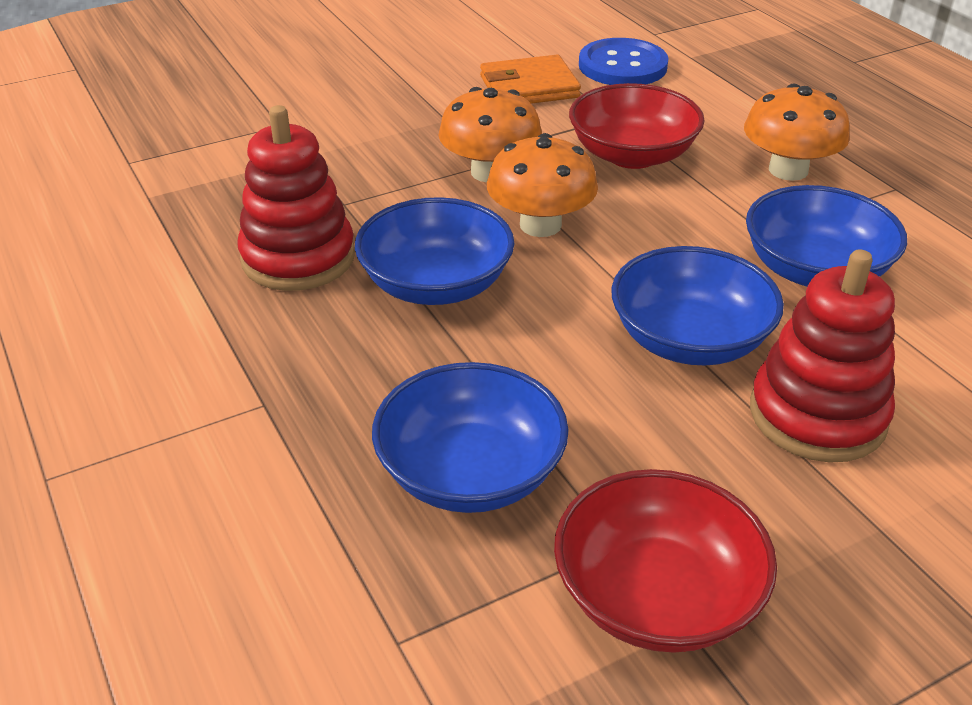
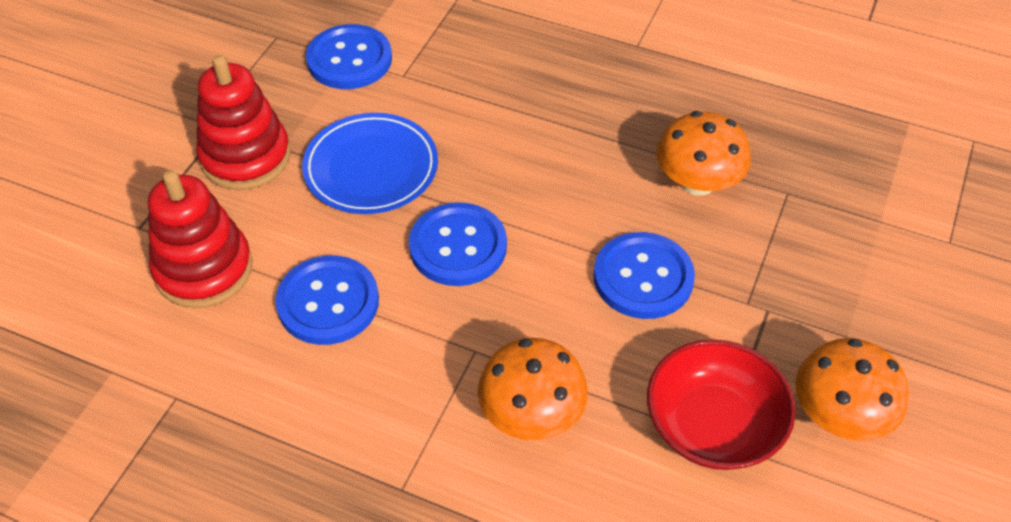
blue bowl: 4 -> 0
blue button: 1 -> 4
blue plate: 0 -> 1
orange wallet: 1 -> 0
red bowl: 2 -> 1

